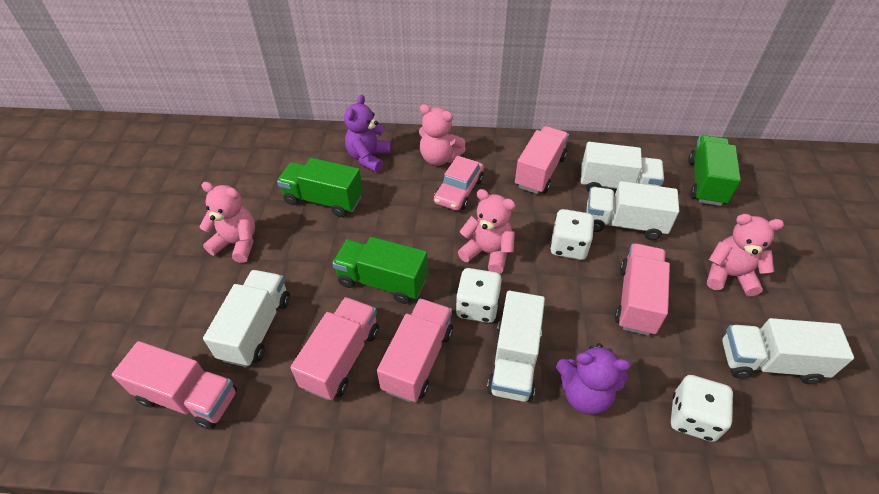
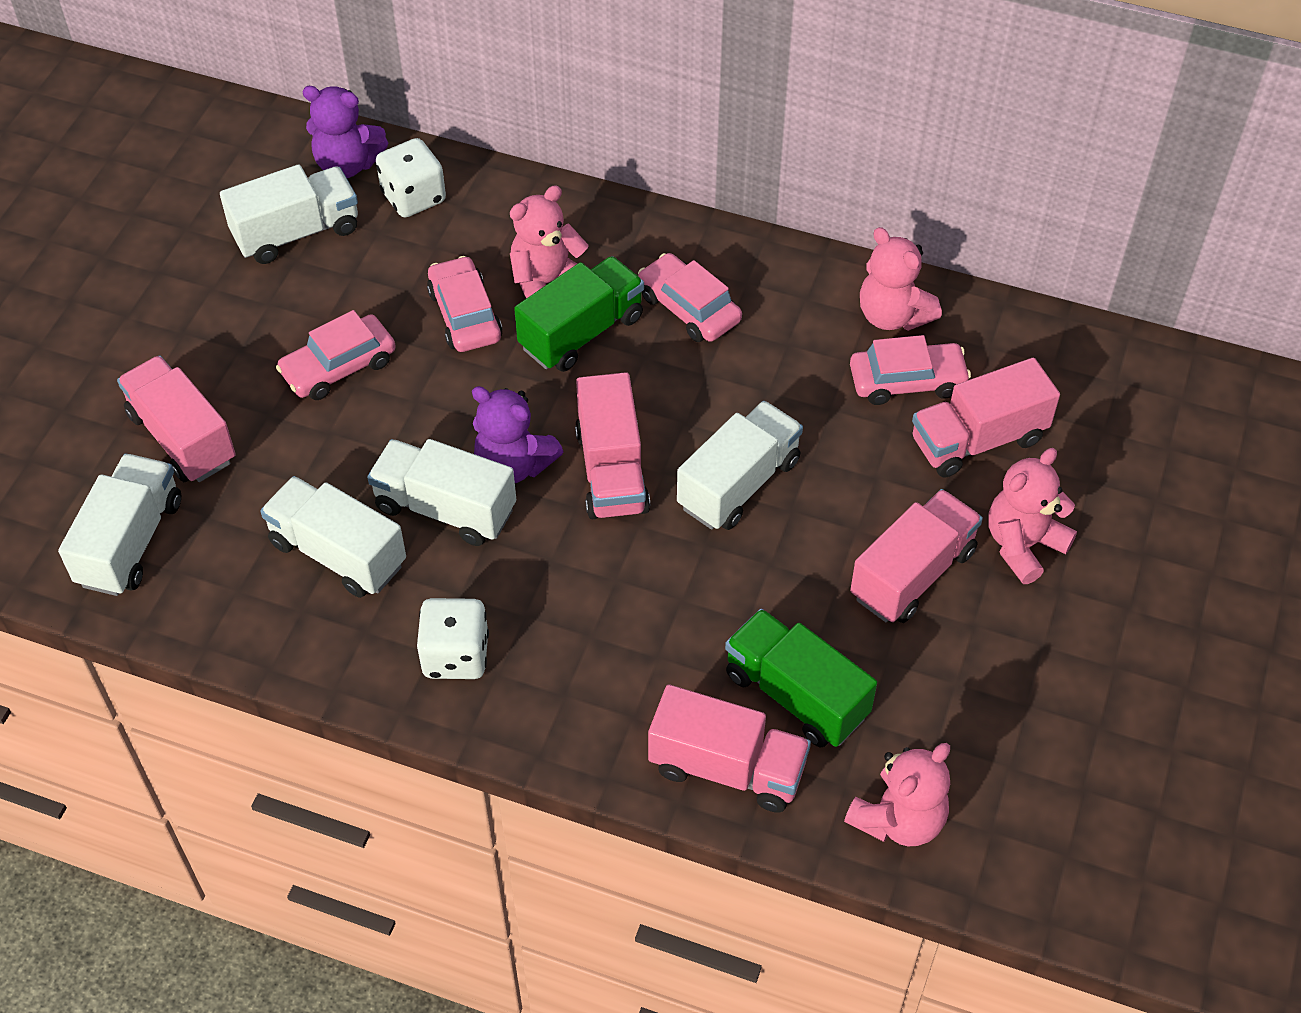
green truck: 3 -> 2
pink car: 1 -> 4
white dice: 3 -> 2

